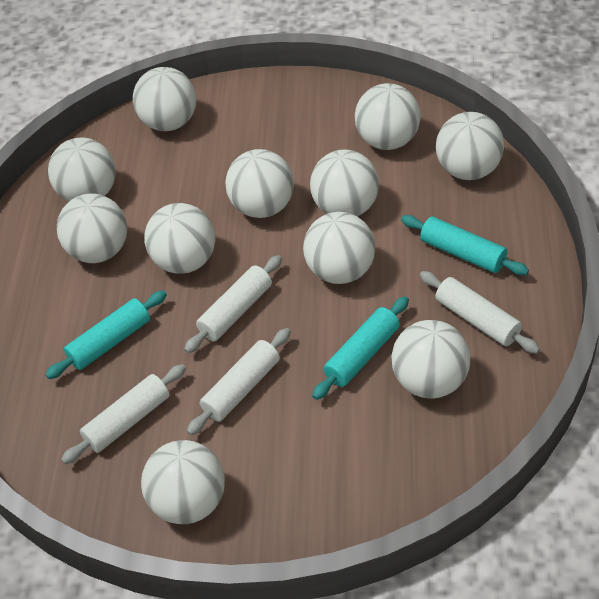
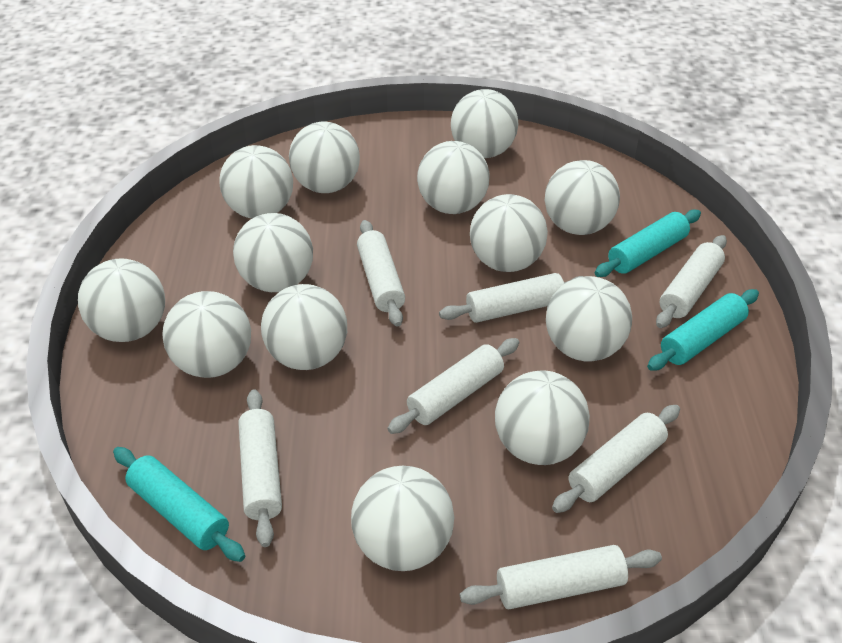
white ball: 11 -> 13
white rolling pin: 4 -> 7

